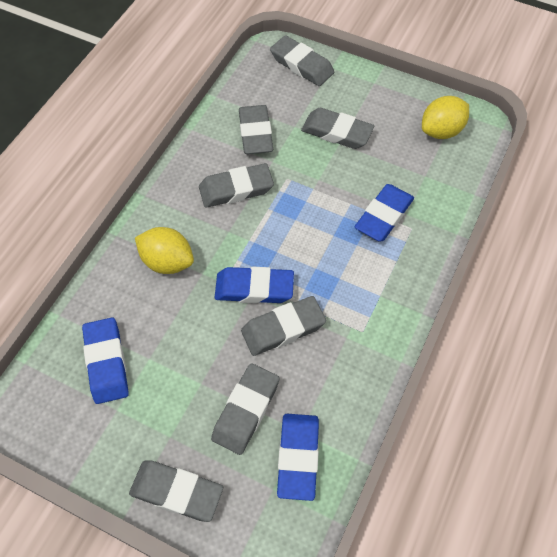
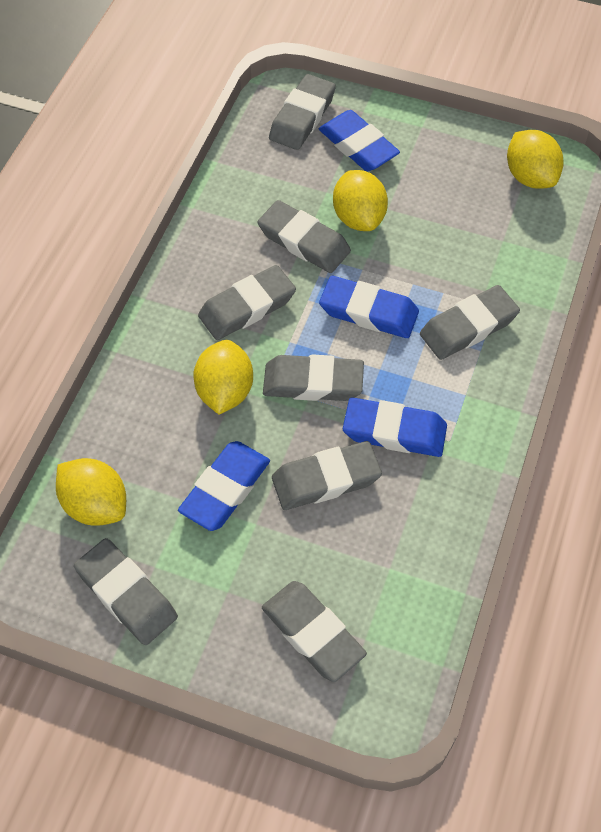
grey eraser: 7 -> 8
yellow lemon: 2 -> 4

